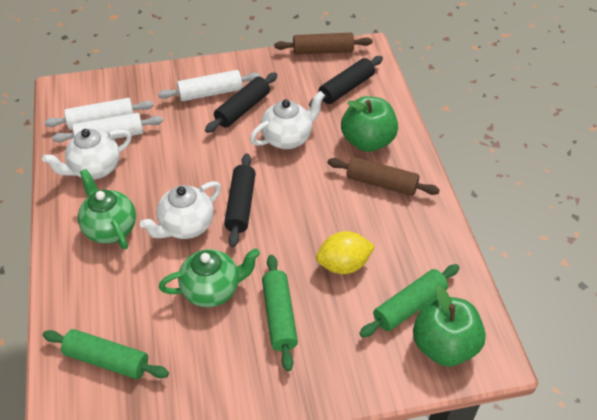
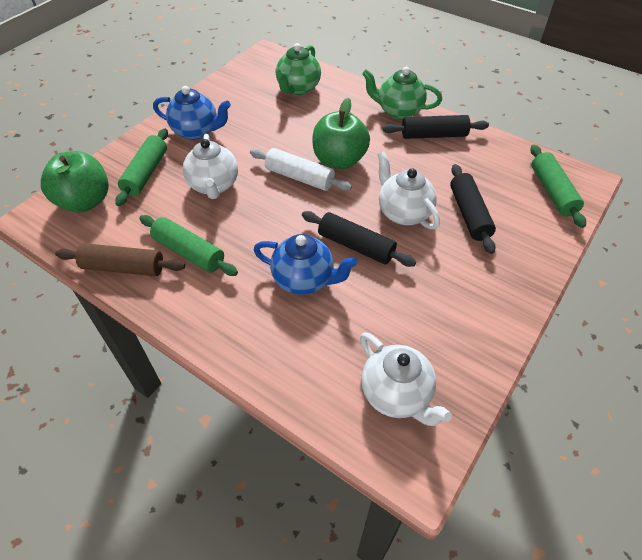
blue teapot: 0 -> 2
brown rolling pin: 2 -> 1
white rolling pin: 3 -> 1
yellow lemon: 1 -> 0

